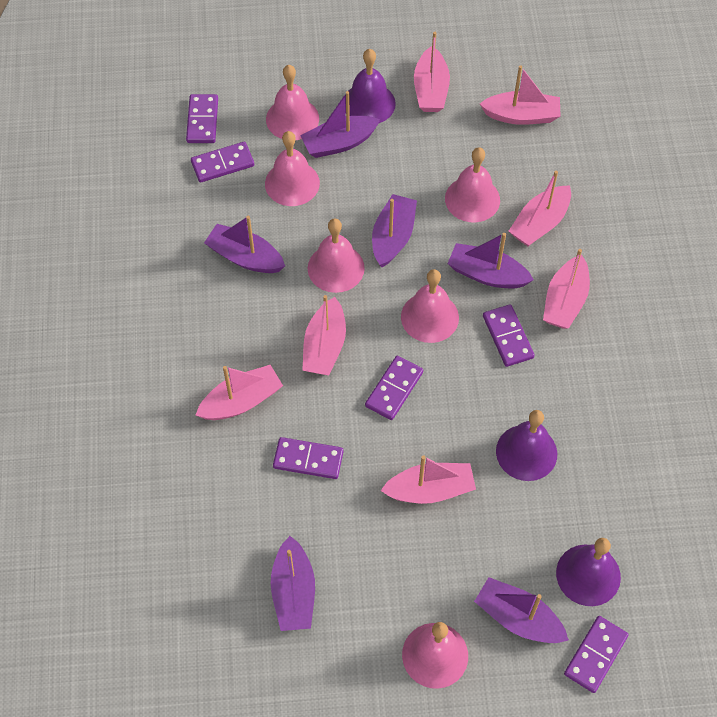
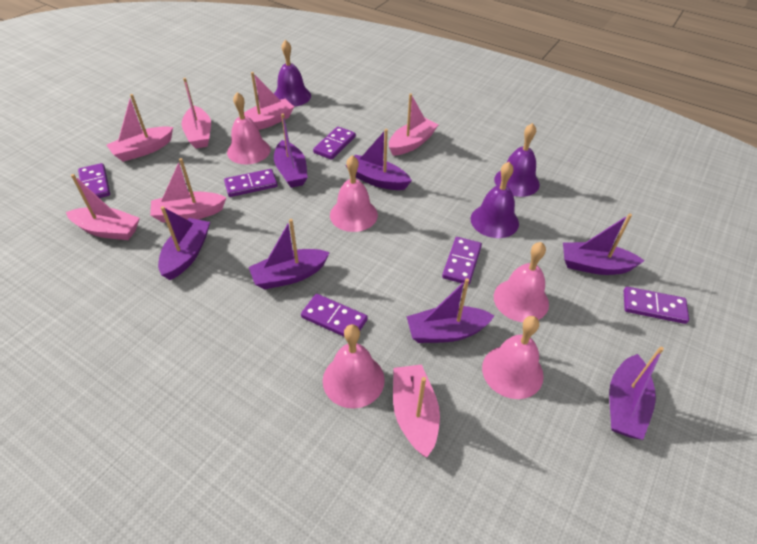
pink bell: 6 -> 5
purple boat: 6 -> 7

